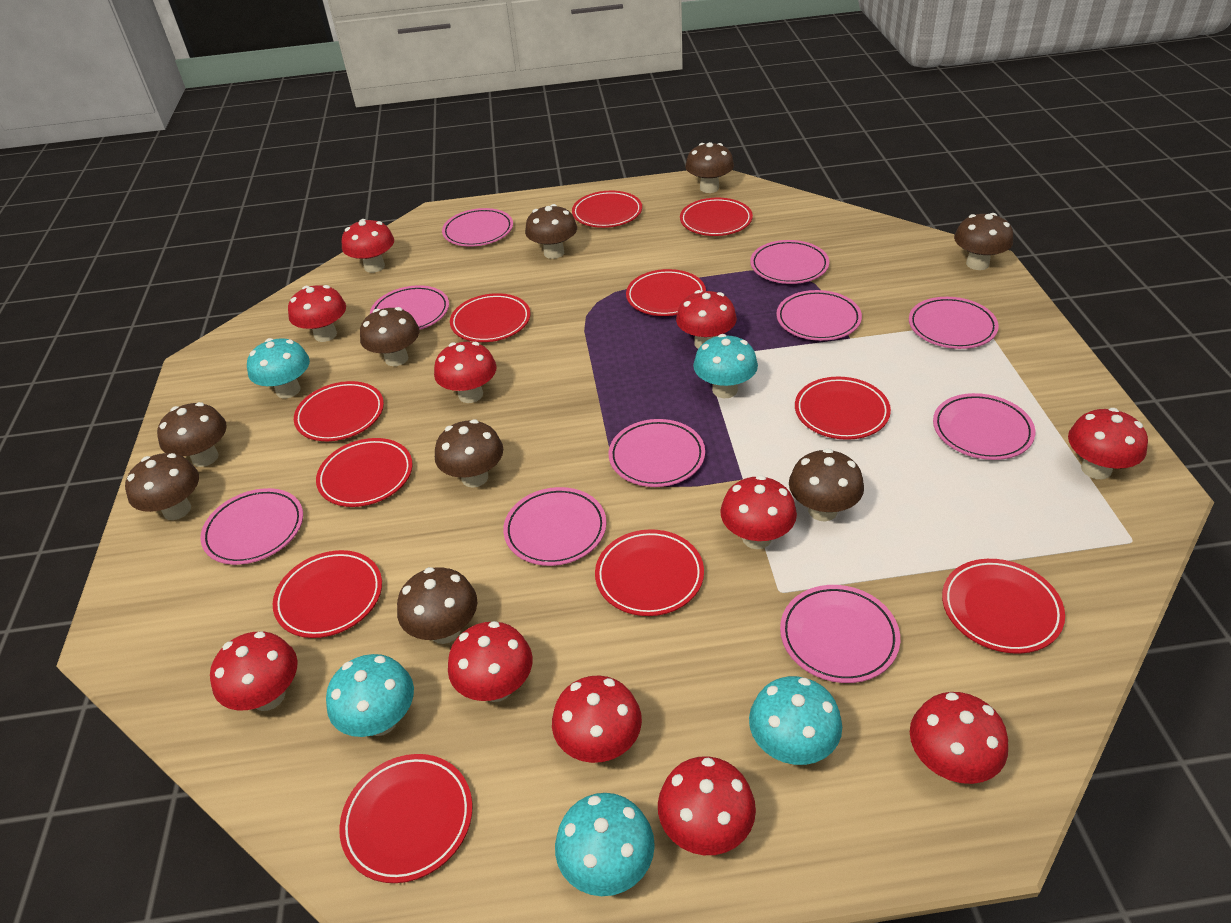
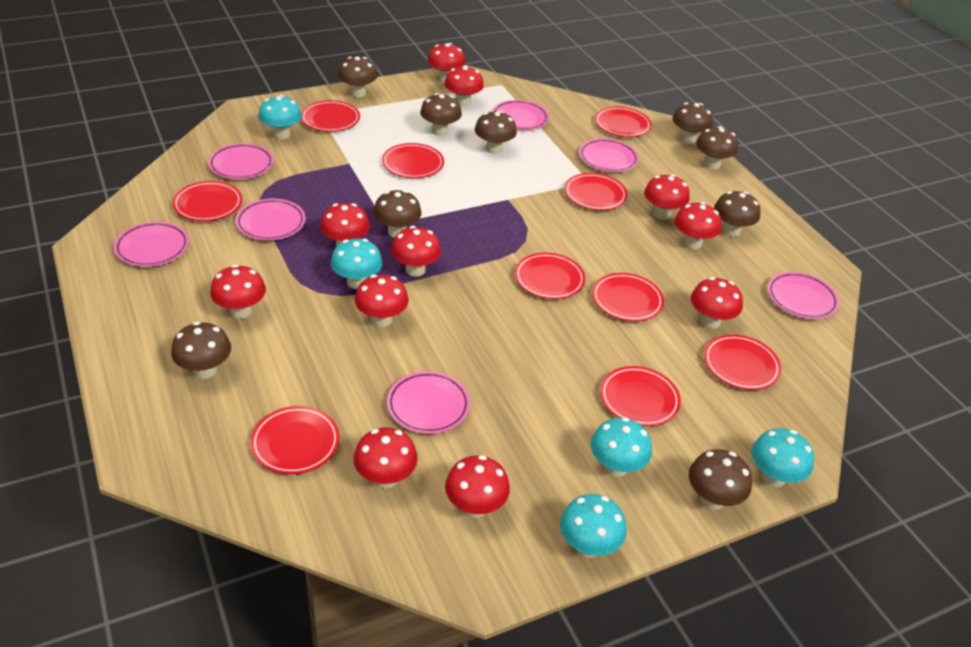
pink plate: 10 -> 7
red plate: 11 -> 10

